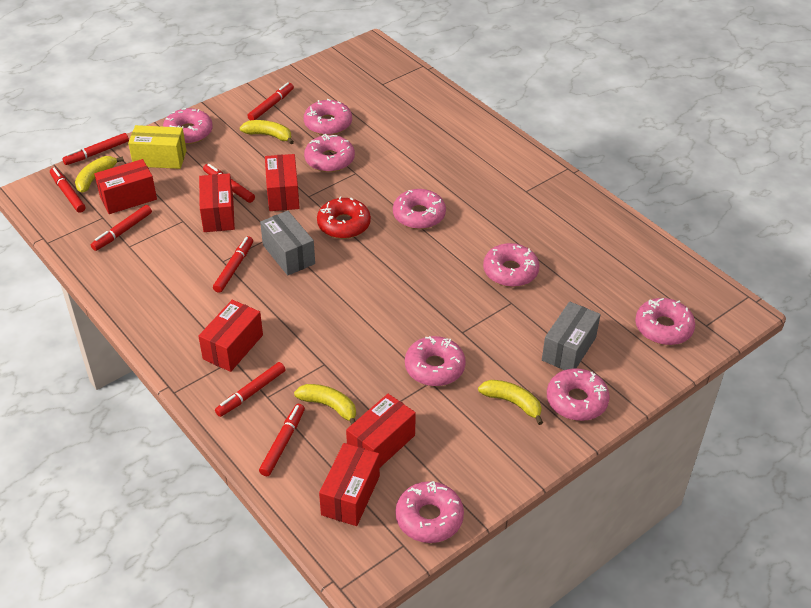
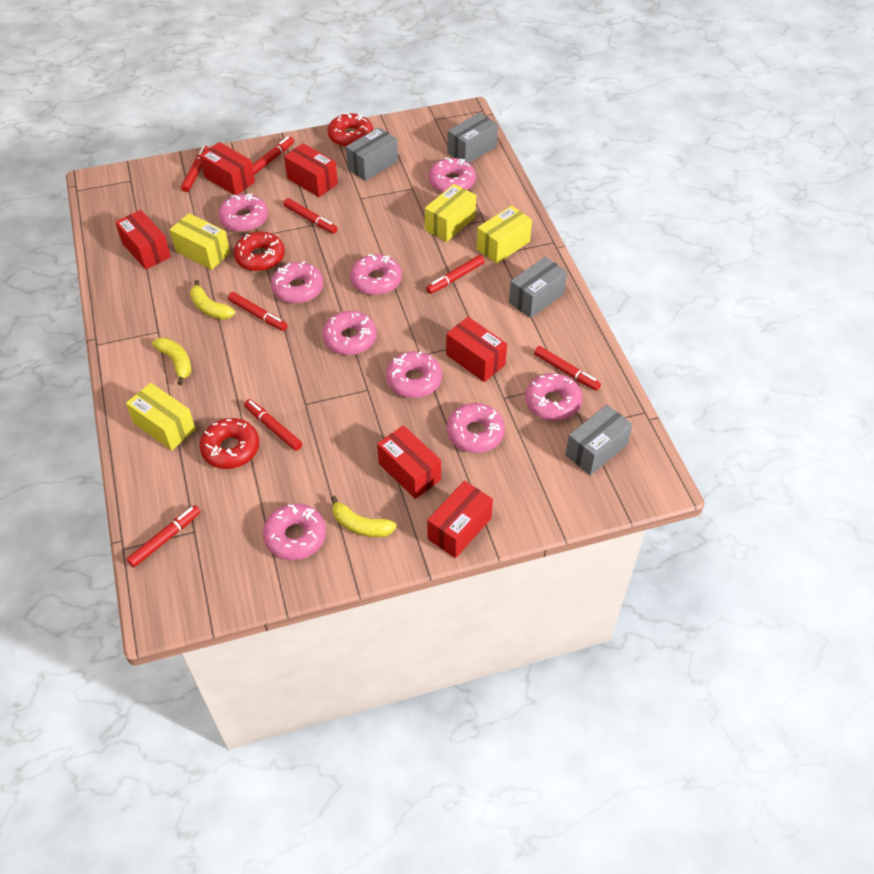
grey box: 2 -> 4
red donut: 1 -> 3
yellow banana: 4 -> 3
yellow box: 1 -> 4

